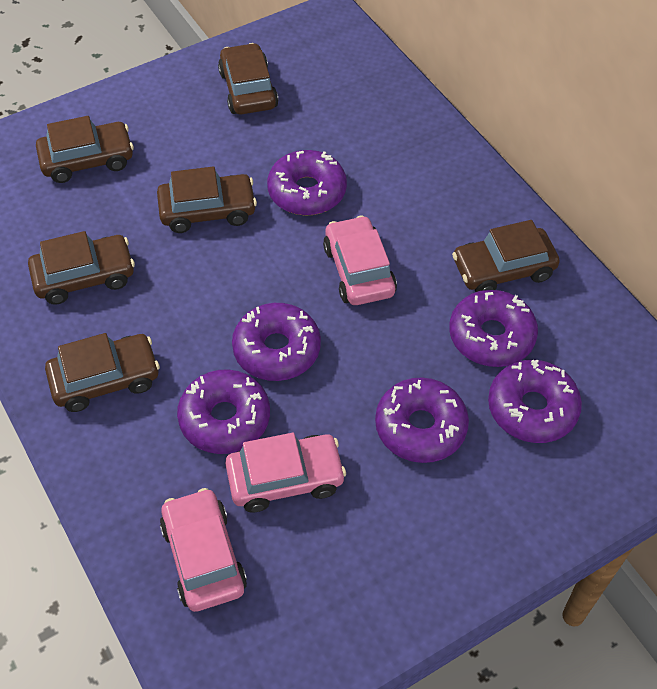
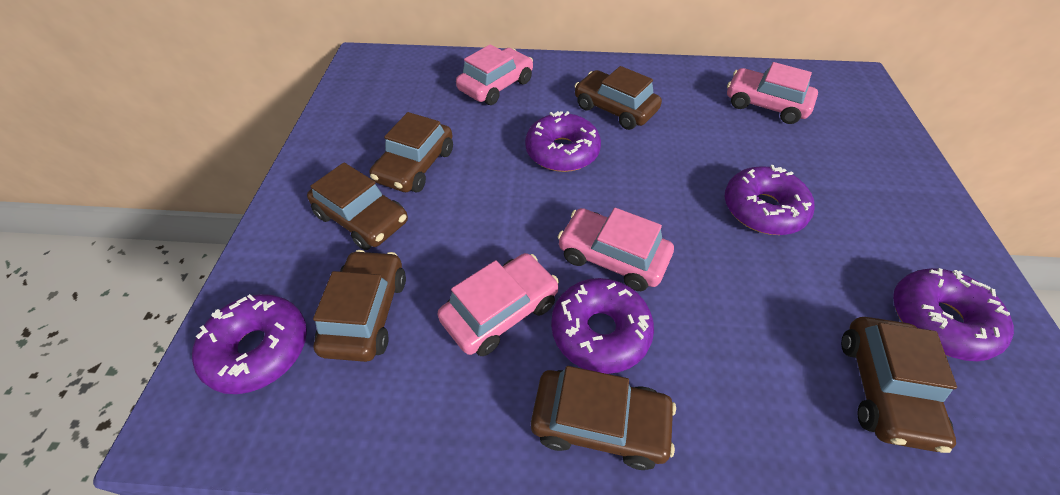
pink car: 3 -> 4
purple donut: 6 -> 5

